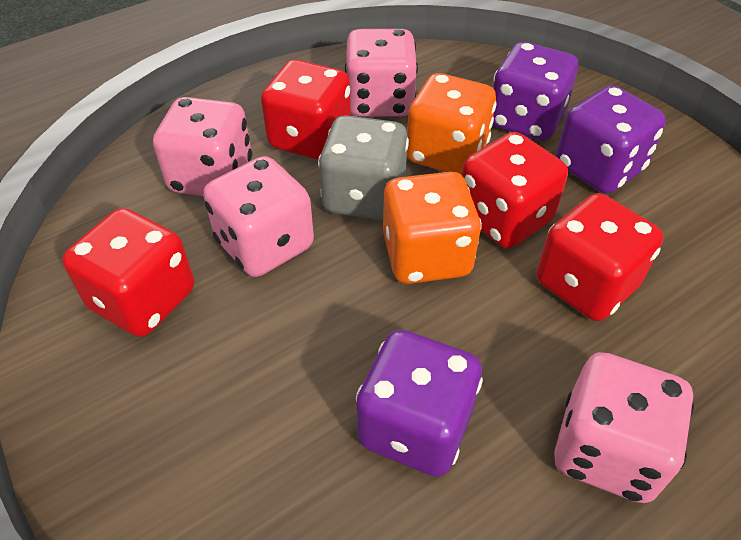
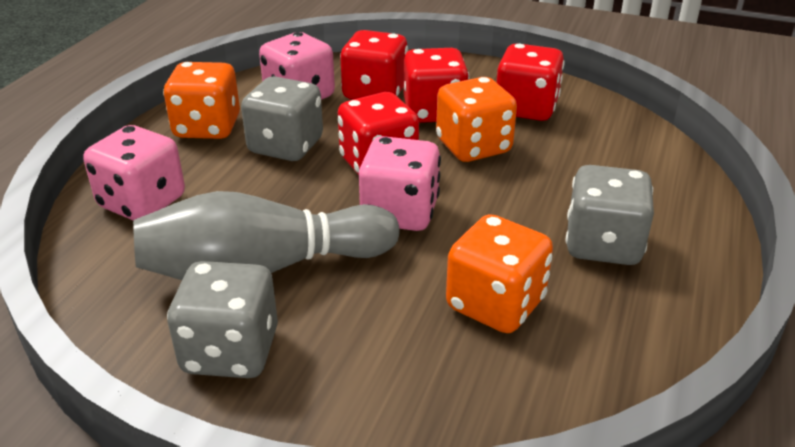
grey bowling pin: 0 -> 1
grey dice: 1 -> 3
orange dice: 2 -> 3
pink dice: 4 -> 3
purple dice: 3 -> 0

